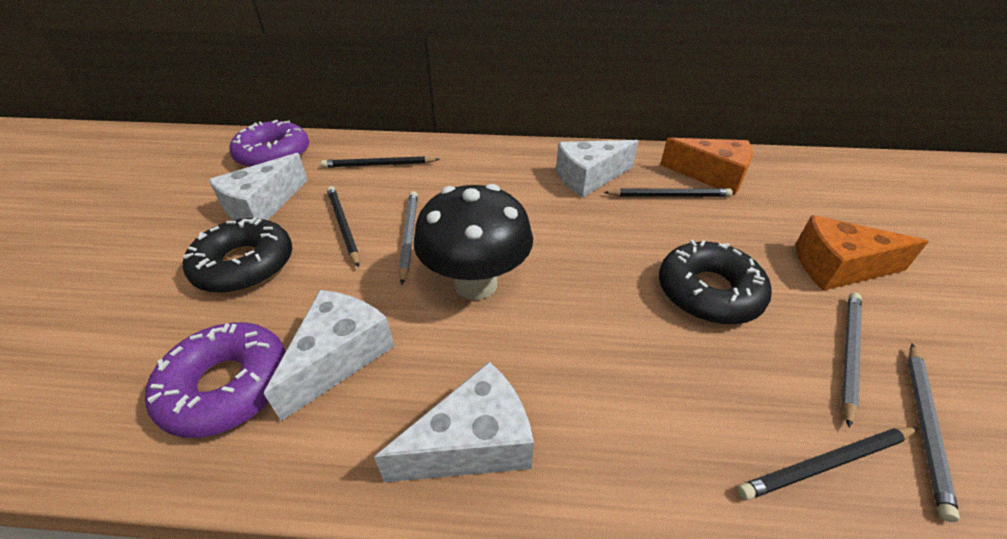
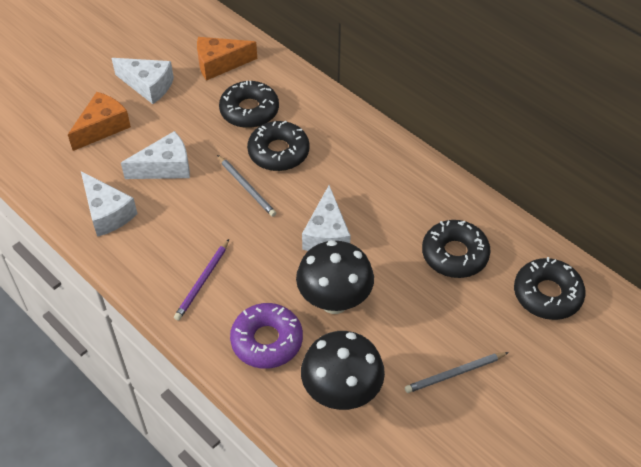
black donut: 2 -> 4
black mushroom: 1 -> 2
black pencil: 4 -> 0
grey pencil: 3 -> 2
purple donut: 2 -> 1
purple pencil: 0 -> 1

